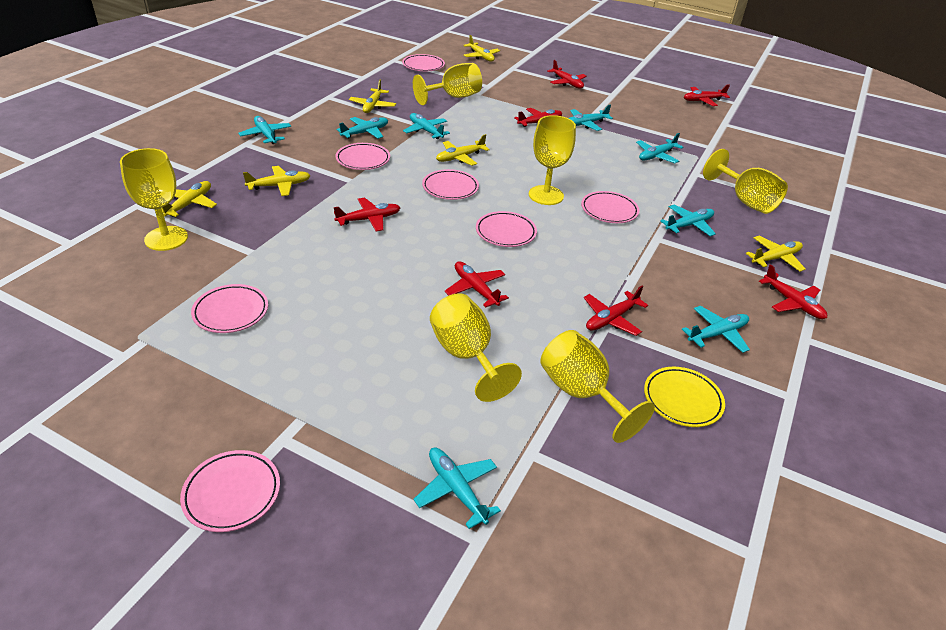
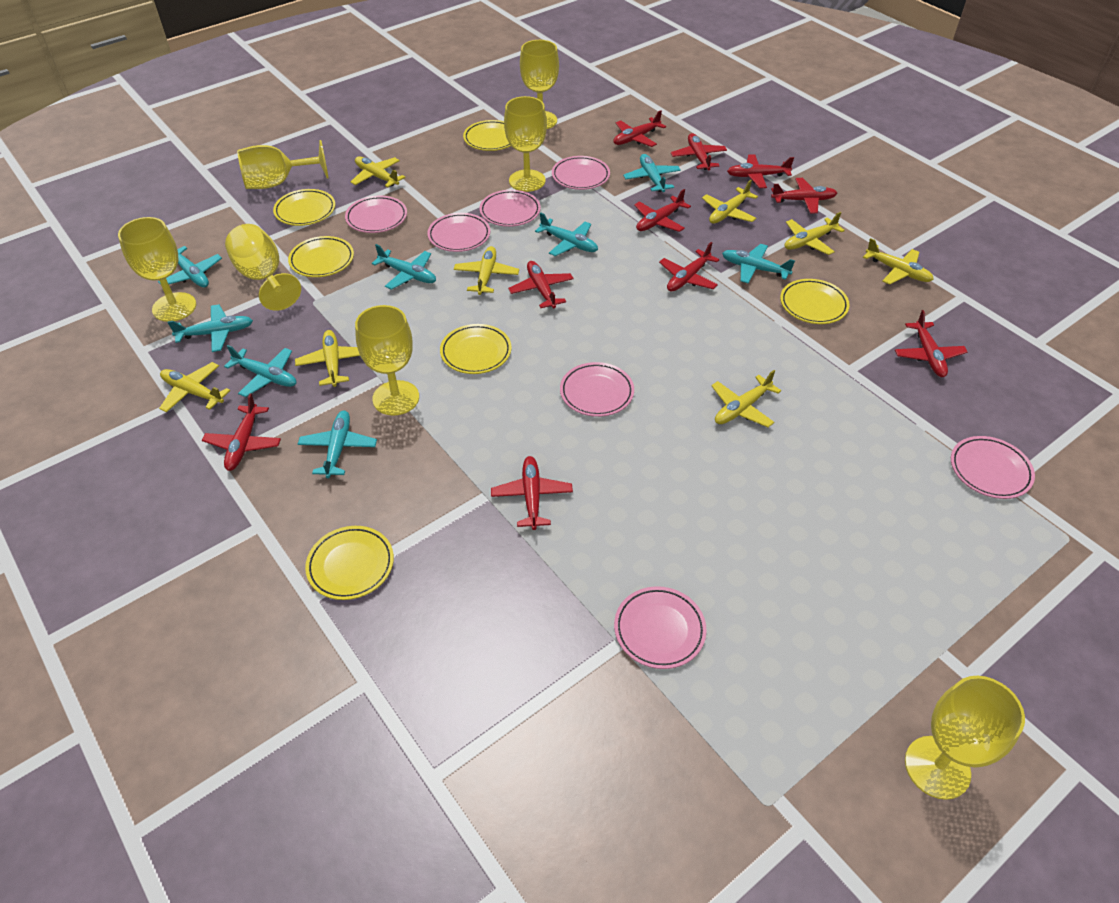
red plane: 7 -> 10
yellow goblet: 6 -> 7
yellow plane: 6 -> 8
yellow plate: 1 -> 6

